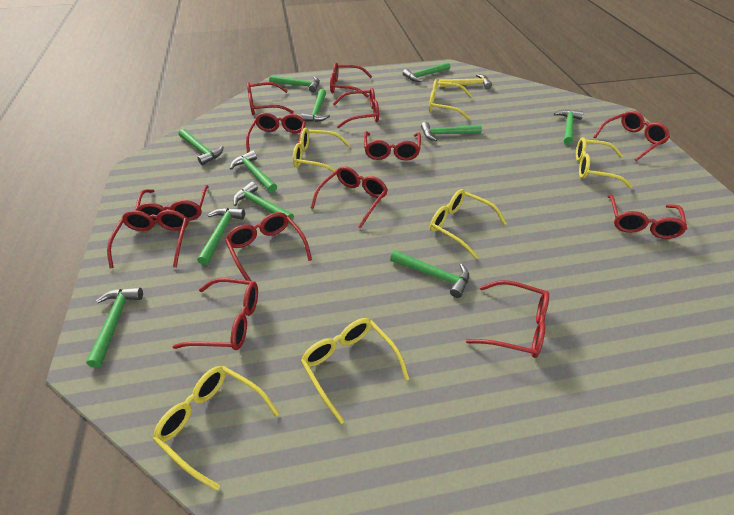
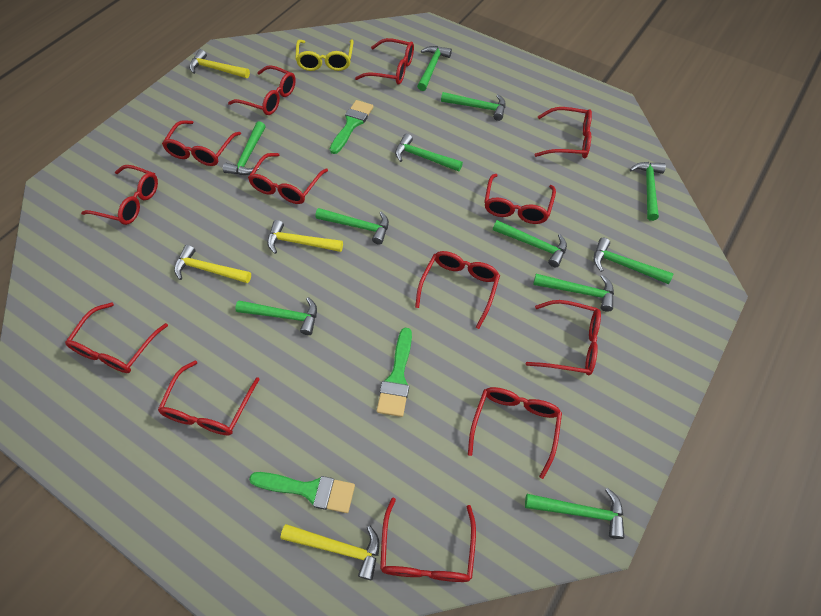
green brush: 0 -> 3
yellow glasses: 6 -> 1
yellow hammer: 1 -> 4

